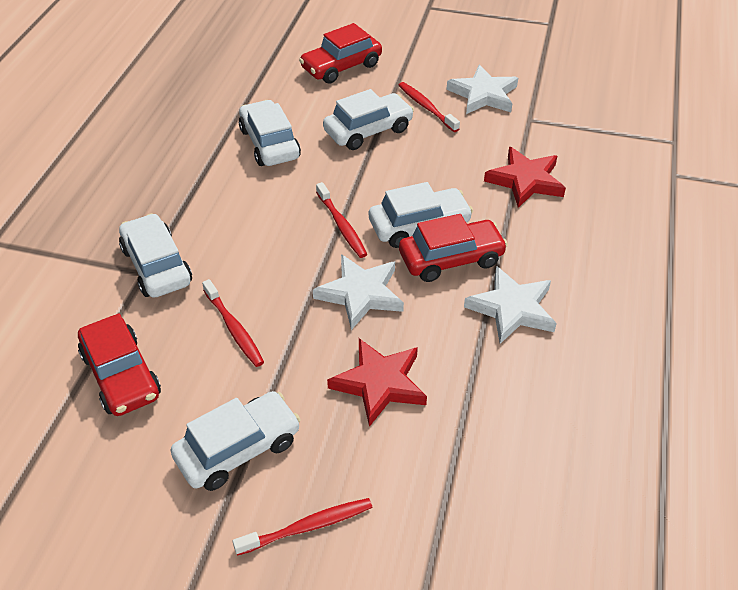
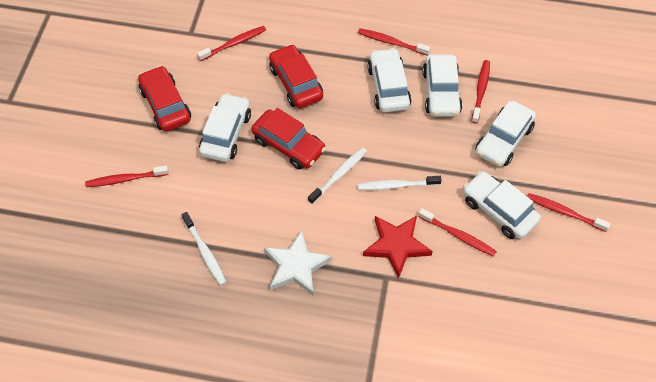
red star: 2 -> 1
red toothbrush: 4 -> 6
white star: 3 -> 1
white toothbrush: 0 -> 3

